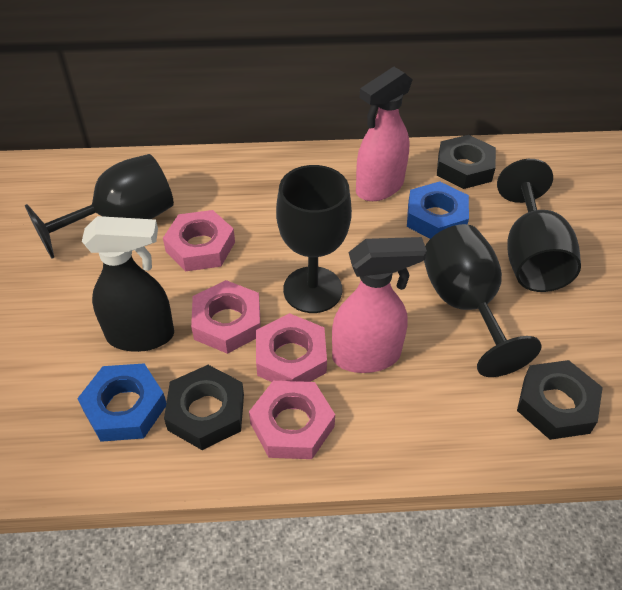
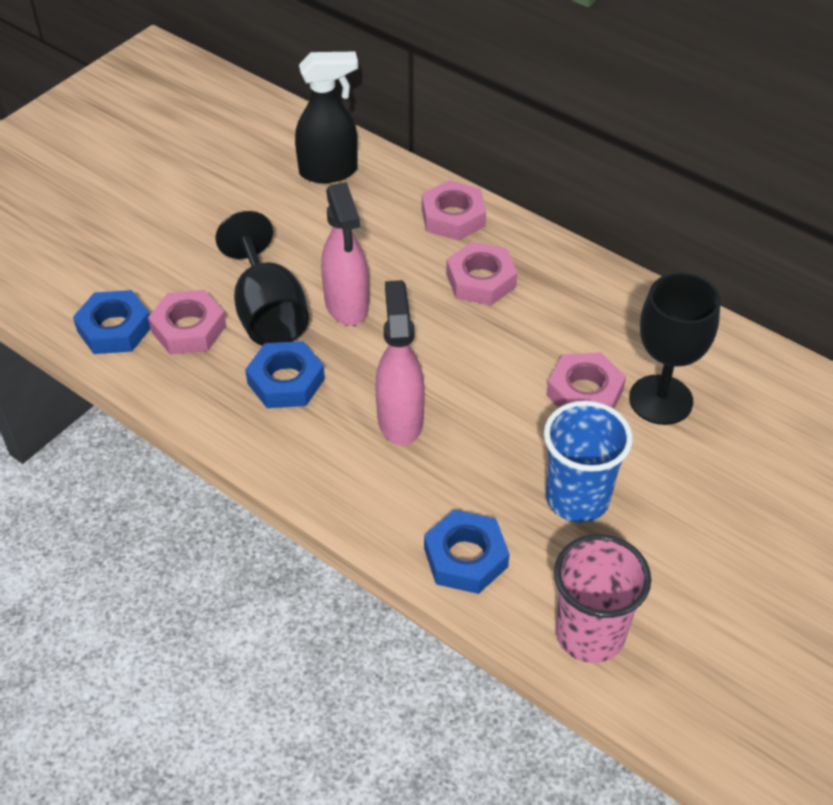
black goblet: 4 -> 2
black nut: 3 -> 0
blue cup: 0 -> 1
blue nut: 2 -> 3
pink cup: 0 -> 1

